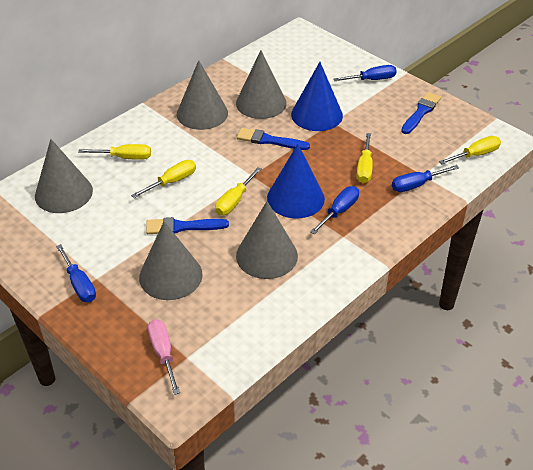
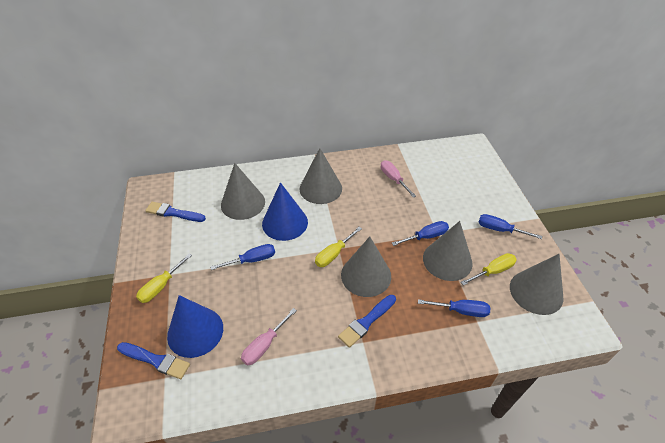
pink screwdriver: 1 -> 2
yellow screwdriver: 5 -> 3

